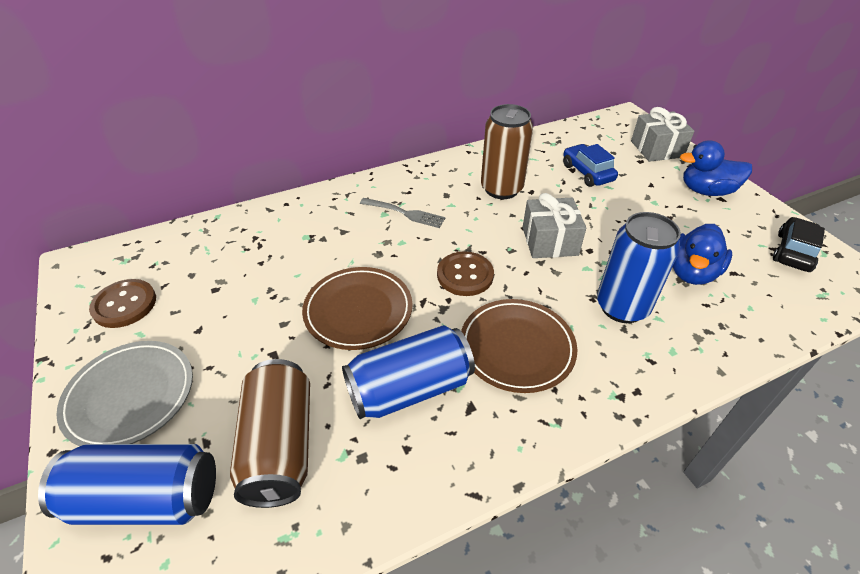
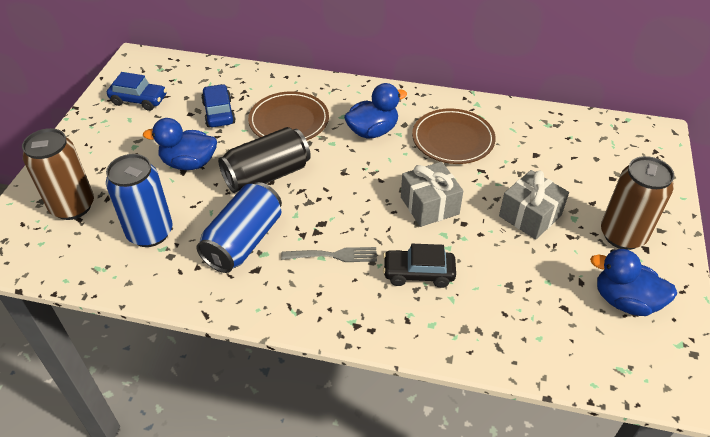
black can: 0 -> 1
blue can: 3 -> 2
blue car: 1 -> 2
blue duck: 2 -> 3
brown button: 2 -> 0
grey plate: 1 -> 0

